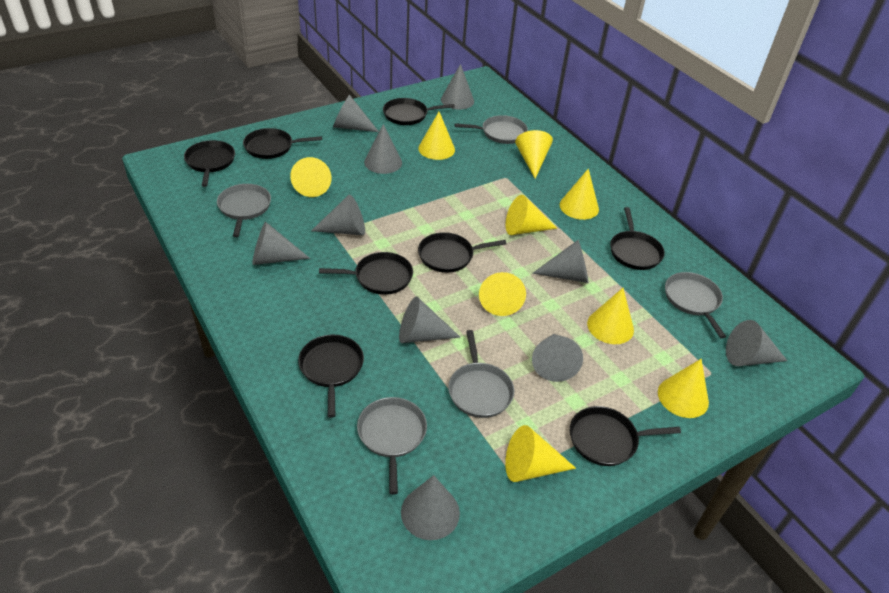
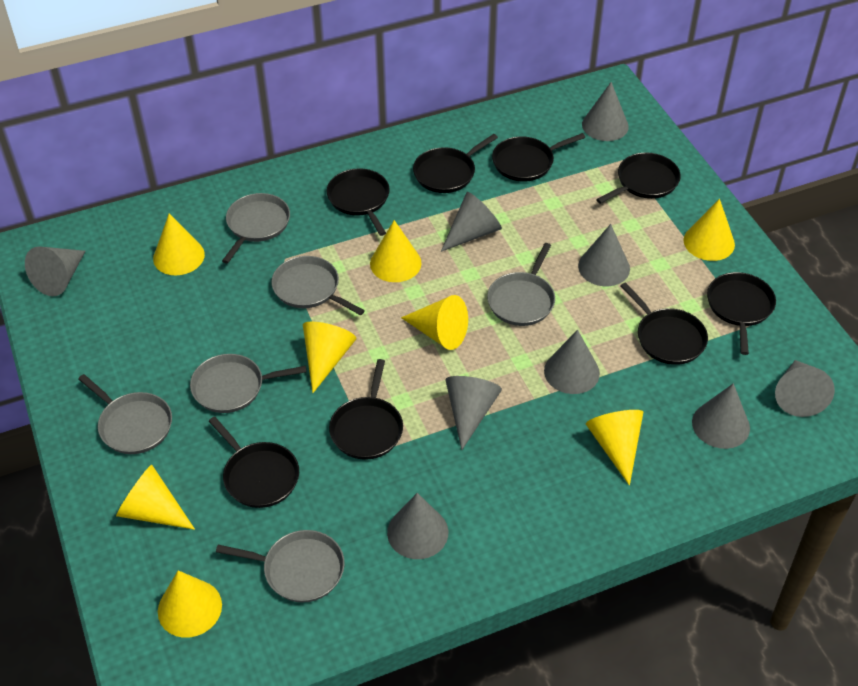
grey cone: 10 -> 9
grey pan: 5 -> 6
yellow cone: 9 -> 8

